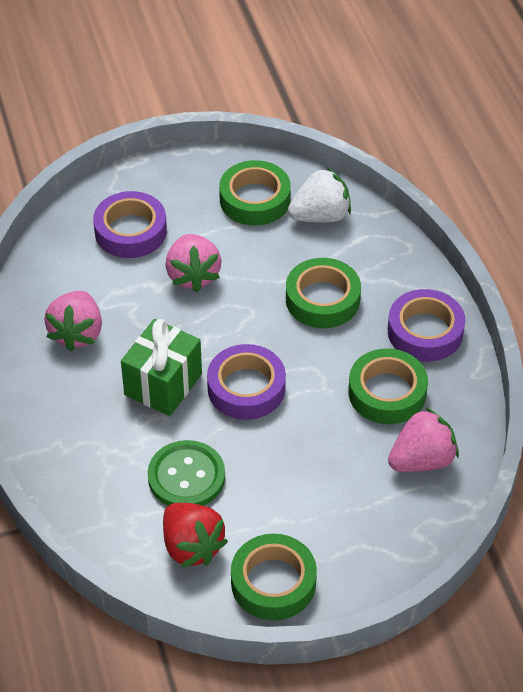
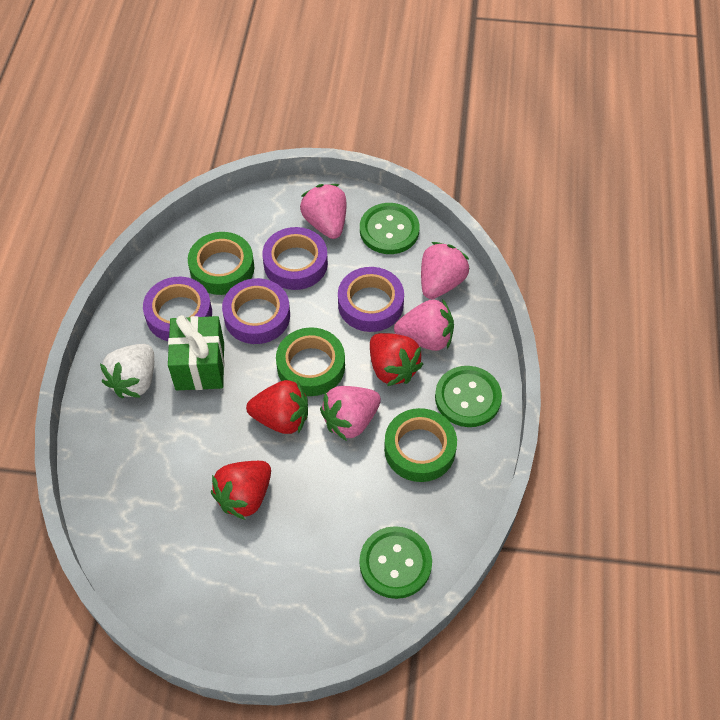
green button: 1 -> 3
green tape: 4 -> 3
pink strawberry: 3 -> 4
purple tape: 3 -> 4
red strawberry: 1 -> 3

